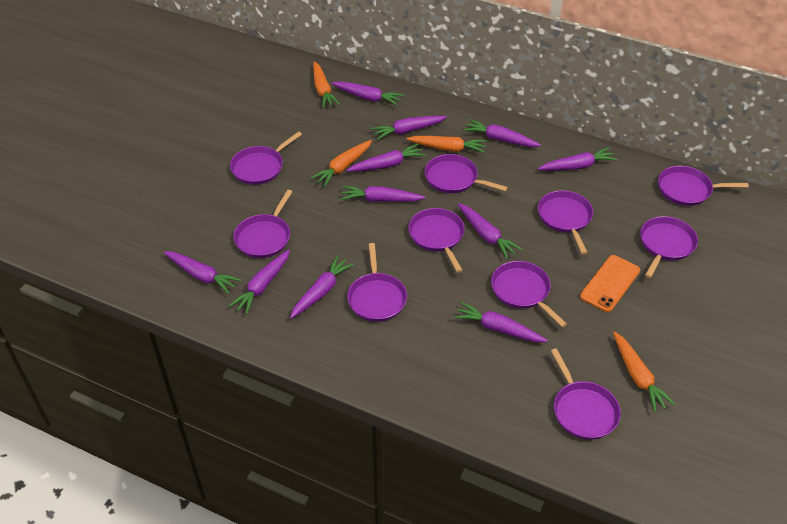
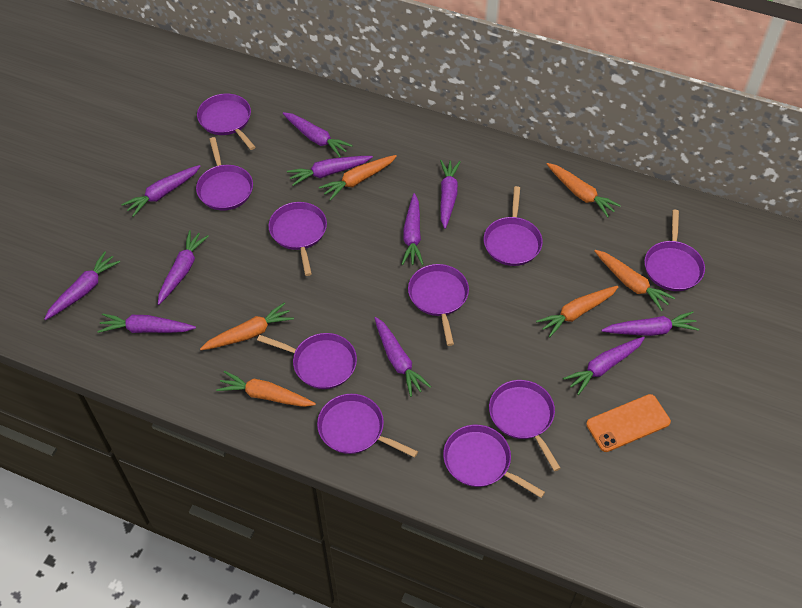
orange carrot: 4 -> 6

